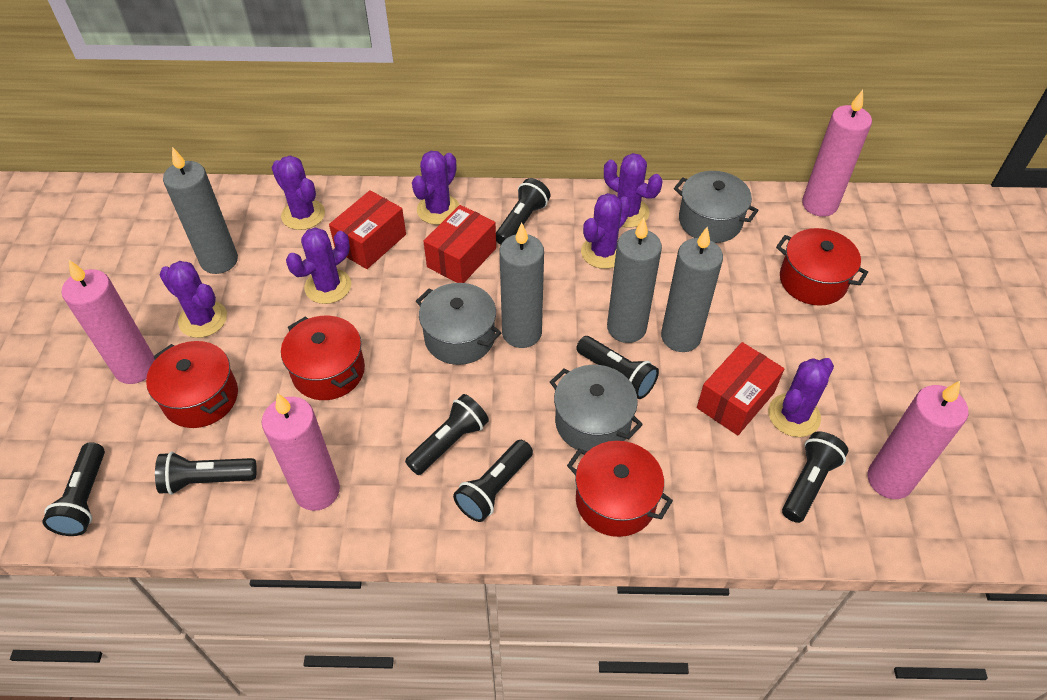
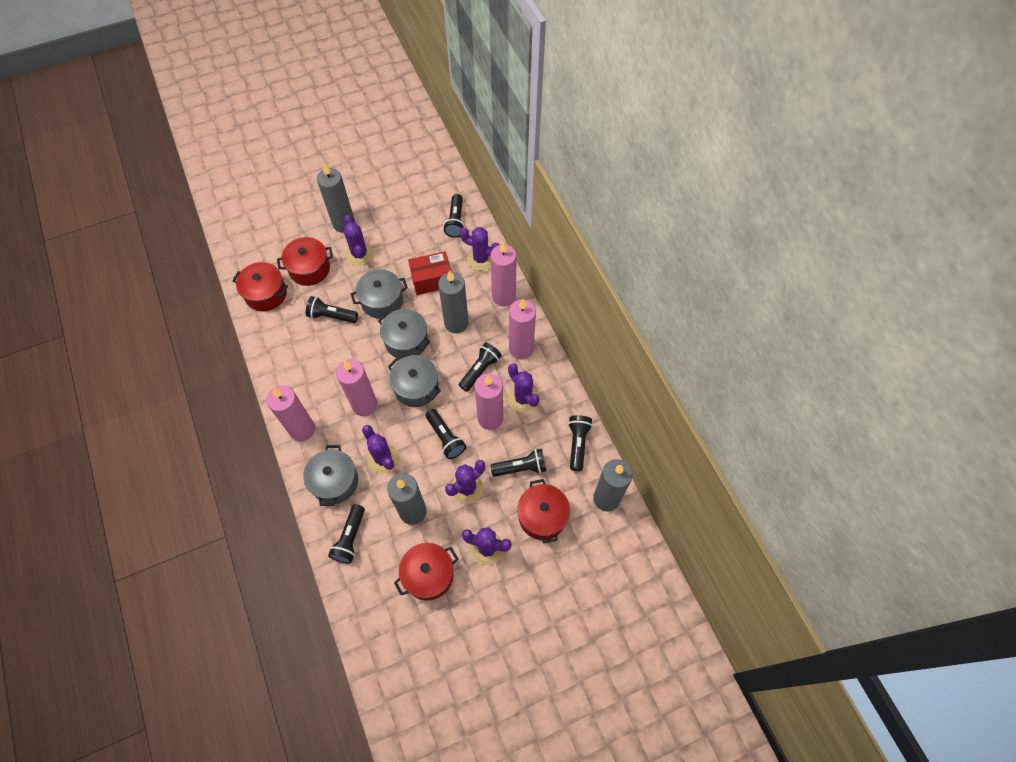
grey pot: 3 -> 4
pink candle: 4 -> 5
purple cactus: 7 -> 6
red box: 3 -> 1

